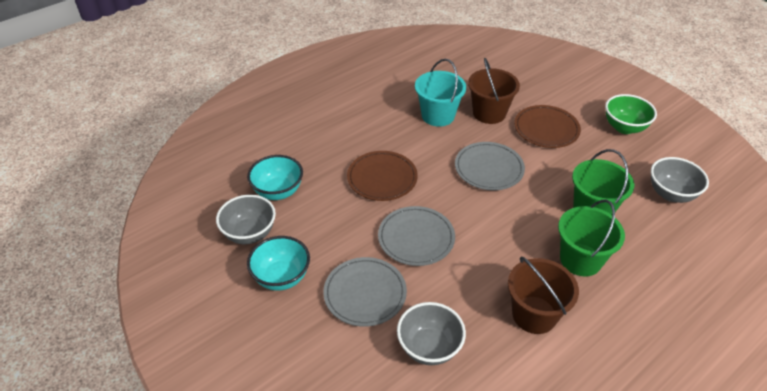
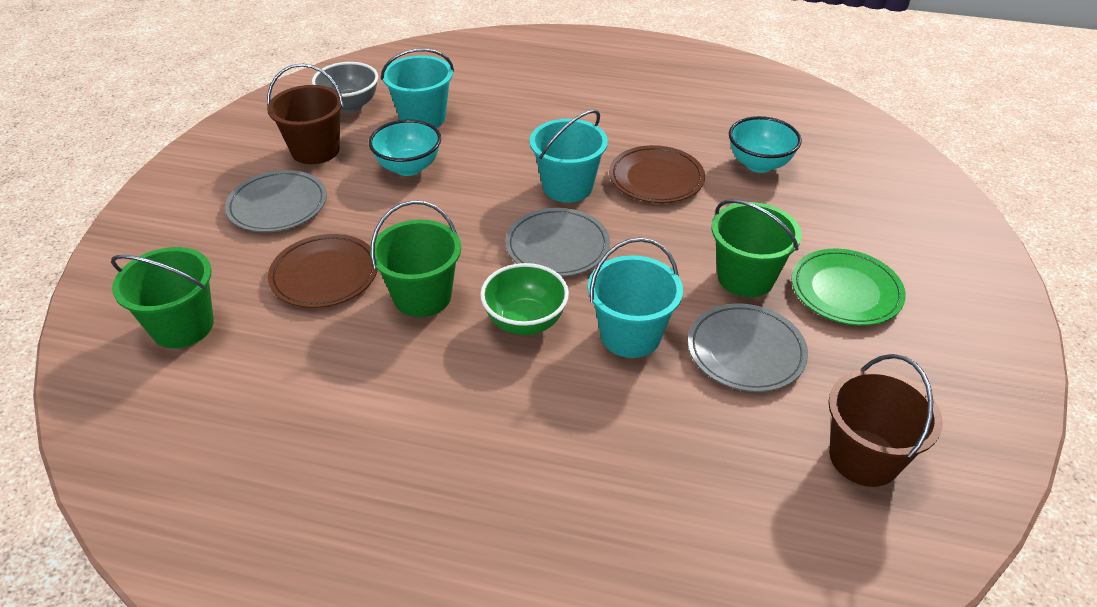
green bucket: 2 -> 3
green plate: 0 -> 1
grey bowl: 3 -> 1
turquoise bucket: 1 -> 3

